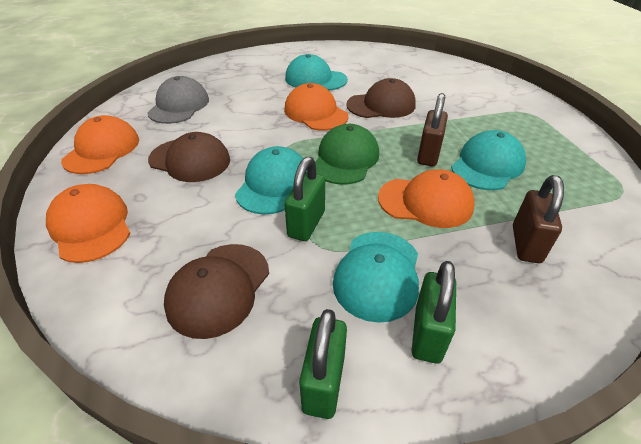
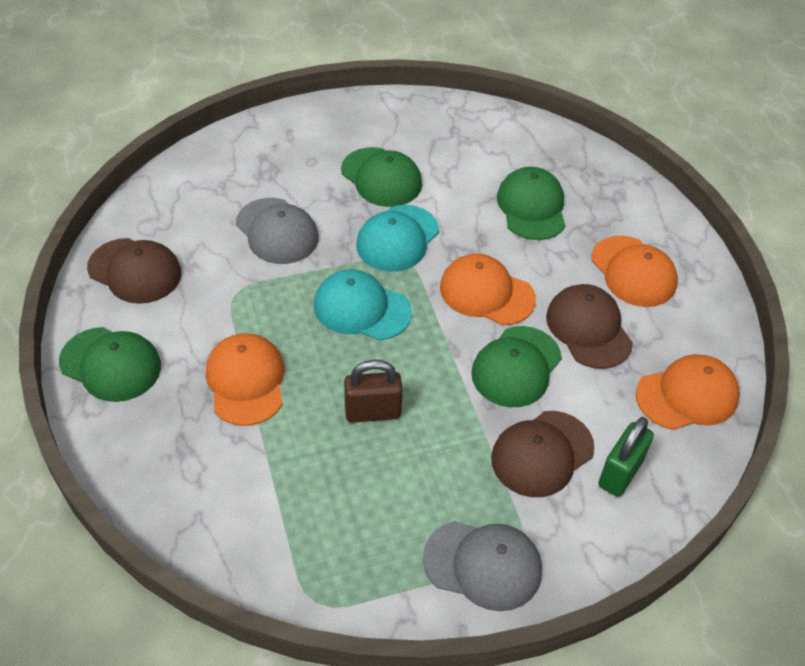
brown padlock: 2 -> 1
green cap: 1 -> 4
green padlock: 3 -> 1
grey cap: 1 -> 2
turquoise cap: 4 -> 2

